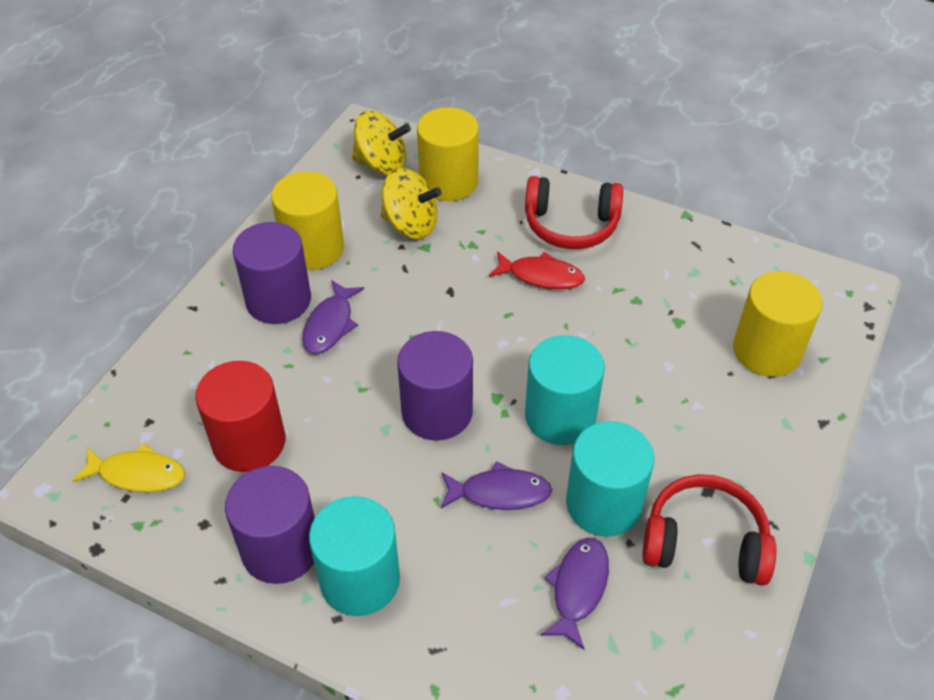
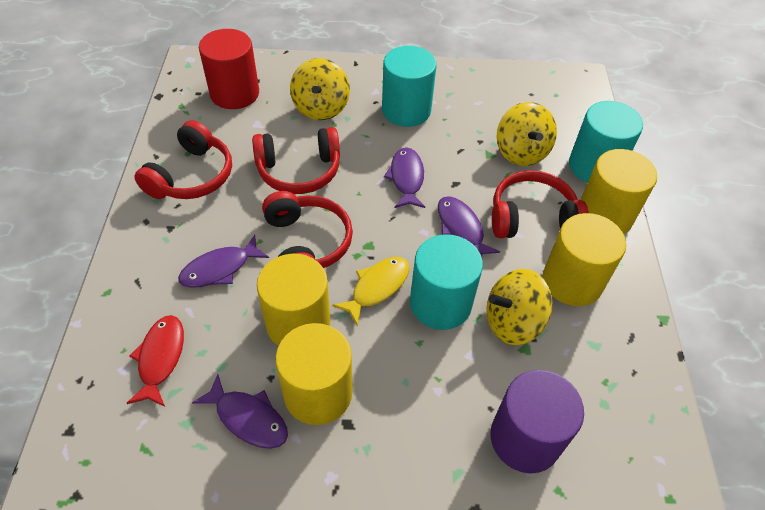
purple cylinder: 3 -> 1
purple fish: 3 -> 4
red headphones: 2 -> 4
yellow cylinder: 3 -> 4
yellow spinning top: 2 -> 3

